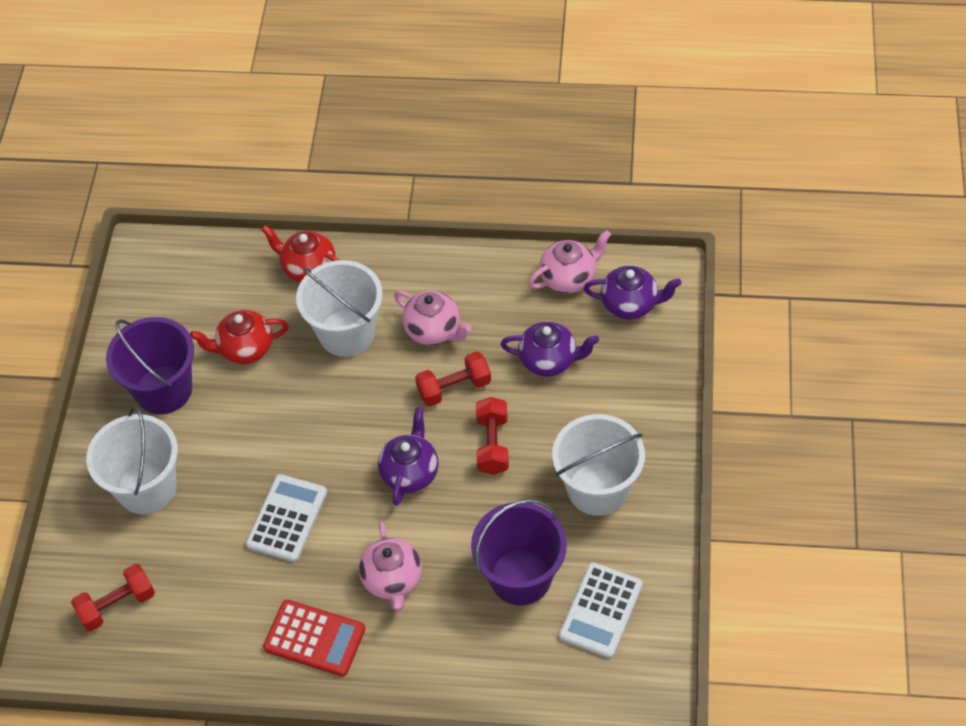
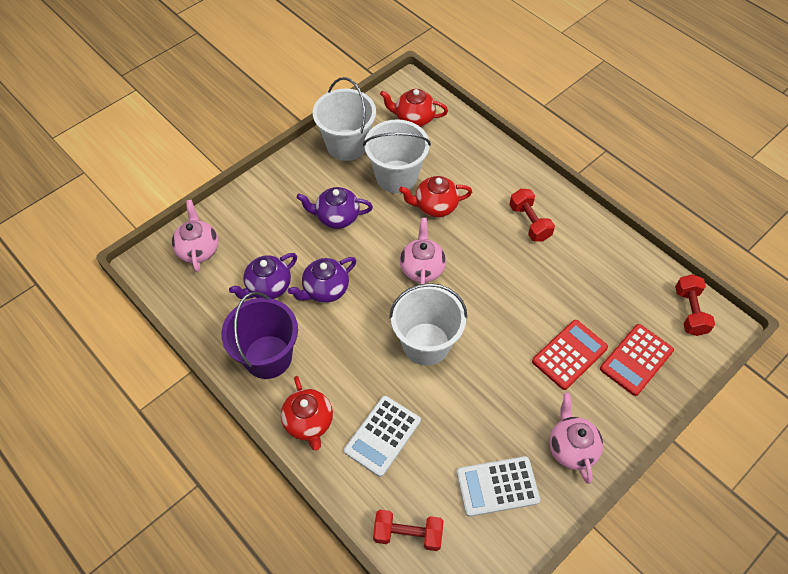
purple bucket: 2 -> 1
red calculator: 1 -> 2
red teapot: 2 -> 3

